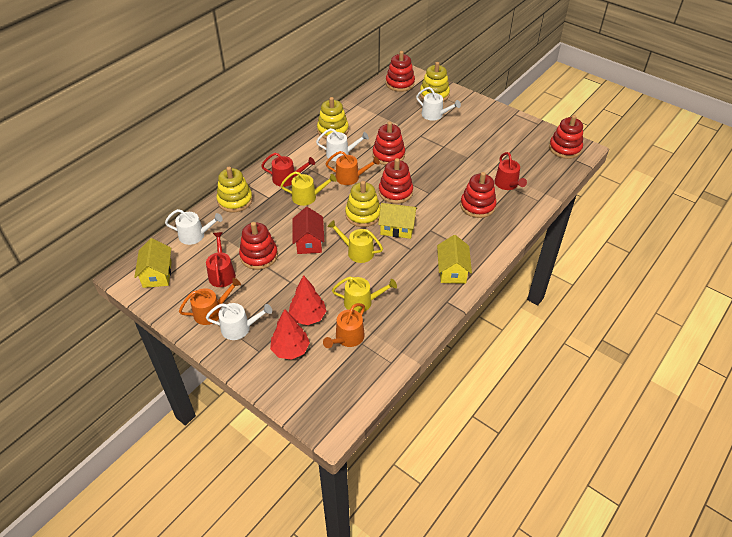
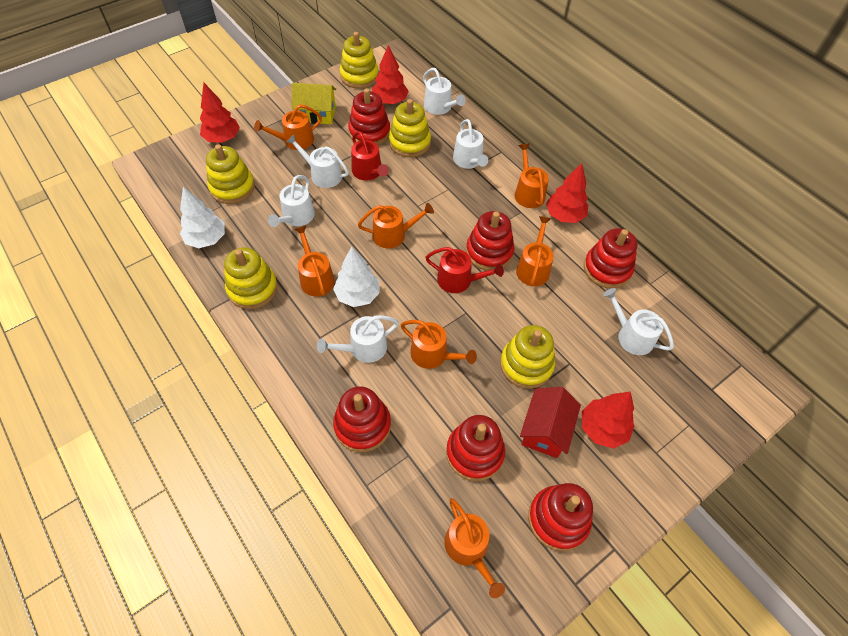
orange watering can: 3 -> 7
red tree: 2 -> 4
red watering can: 3 -> 2
white tree: 0 -> 2
white watering can: 4 -> 6
yellow house: 3 -> 1
yellow stacking toy: 4 -> 5
yellow watering can: 3 -> 0

